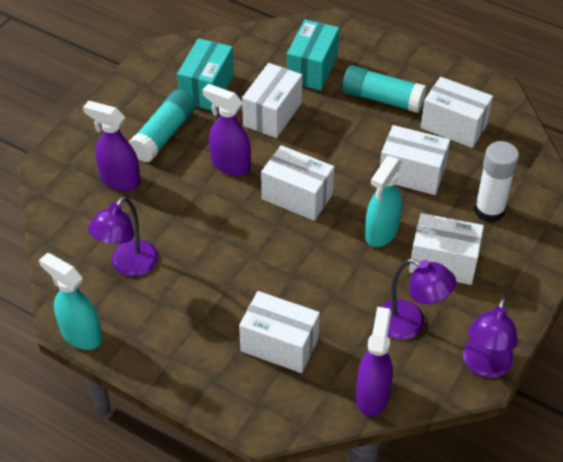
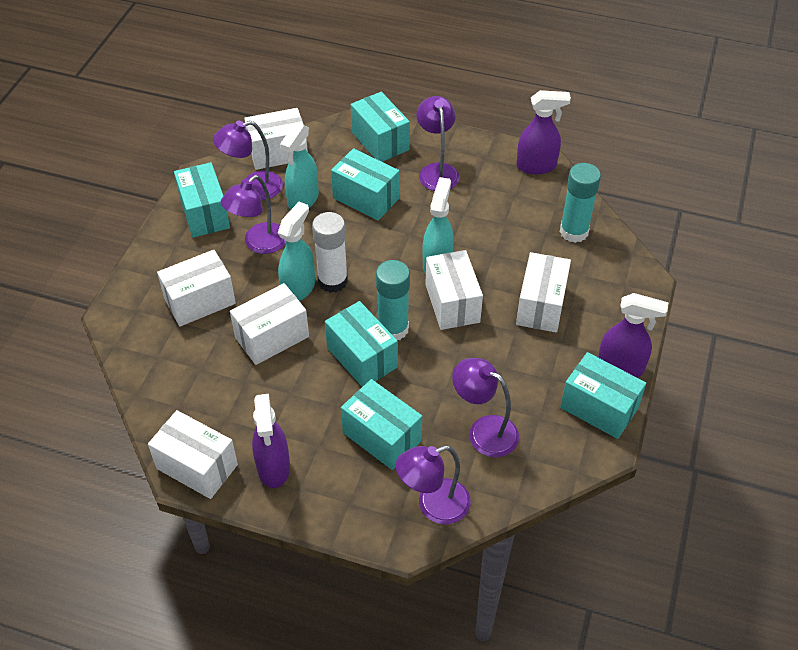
purple lamp: 3 -> 5
turquoise box: 2 -> 6
turquoise spray bottle: 2 -> 3

